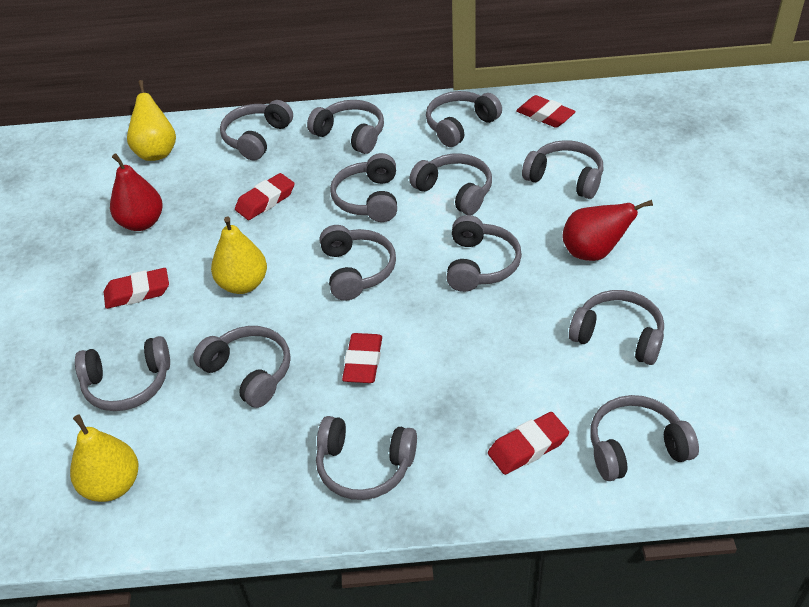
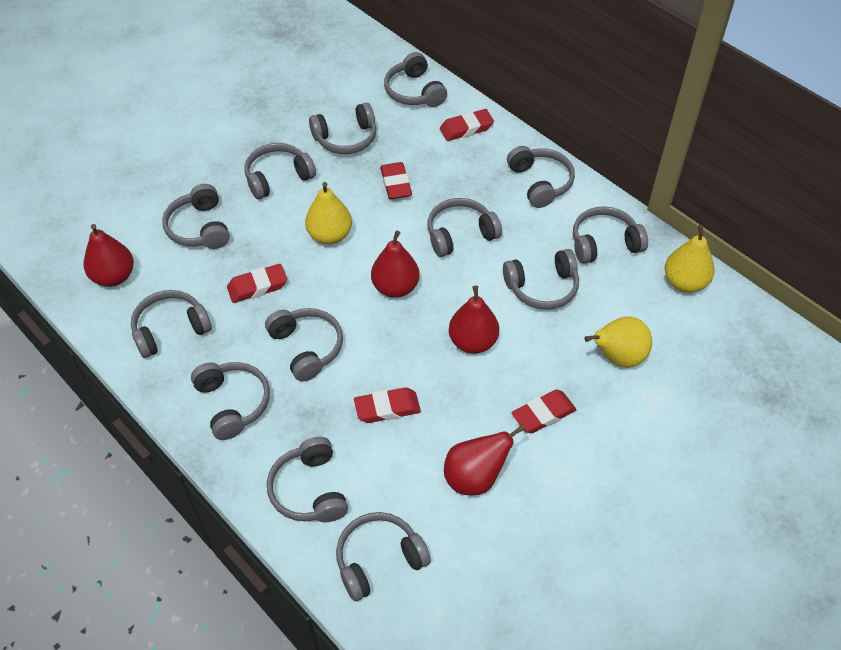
red pear: 2 -> 4

